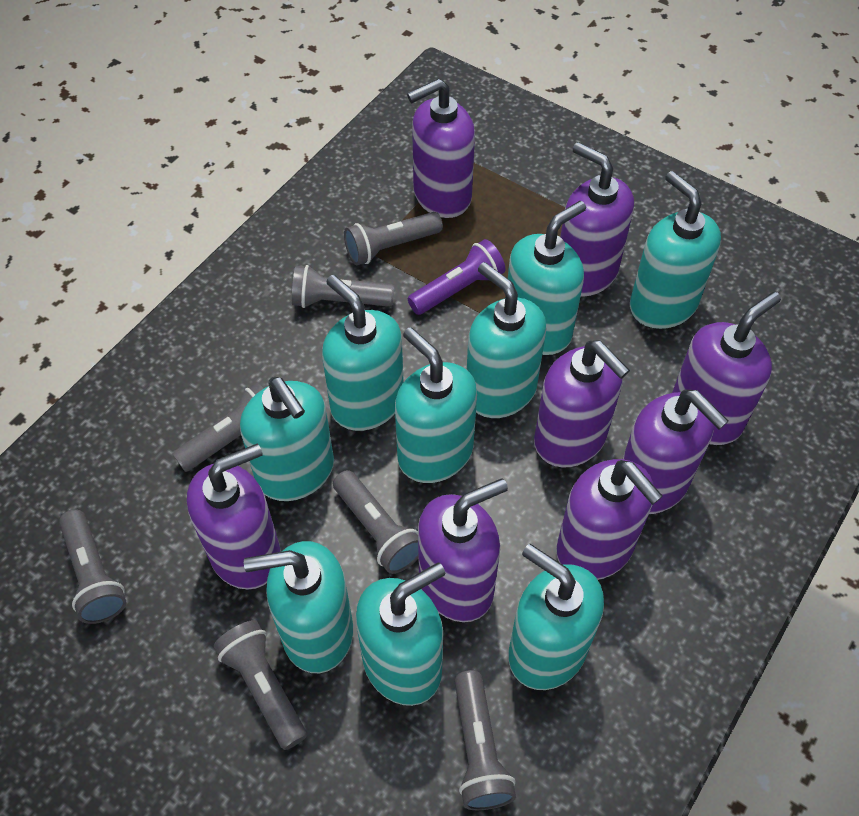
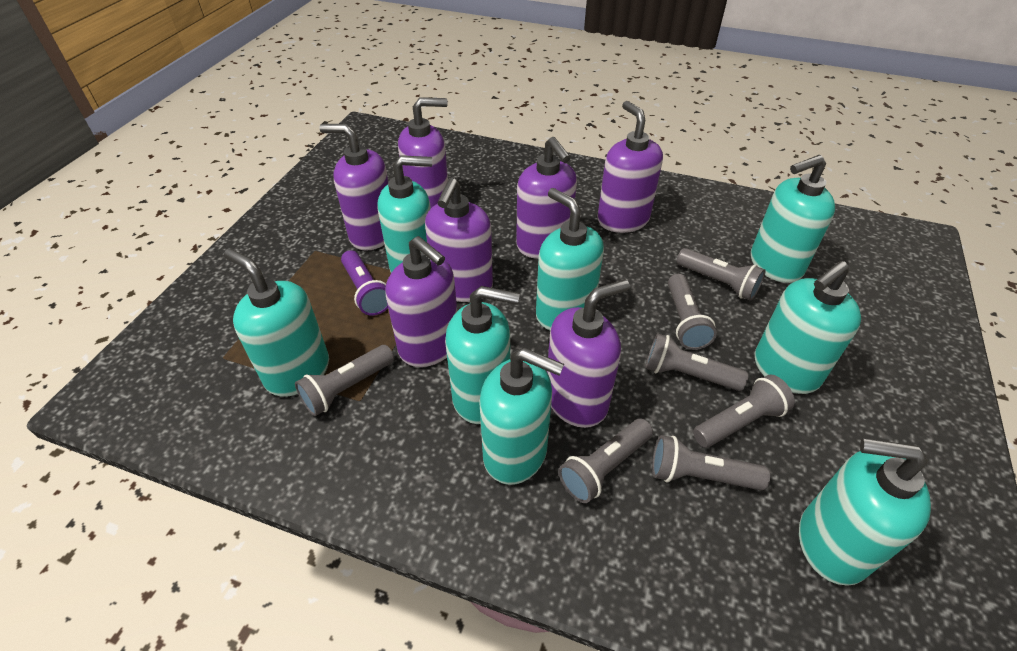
purple soap dispenser: 8 -> 7
turquoise soap dispenser: 9 -> 8

